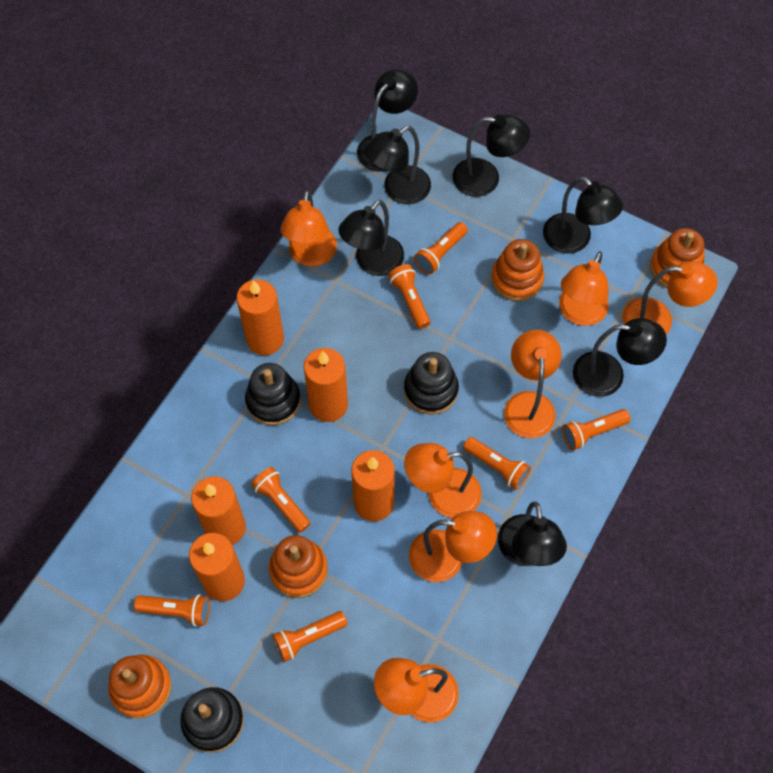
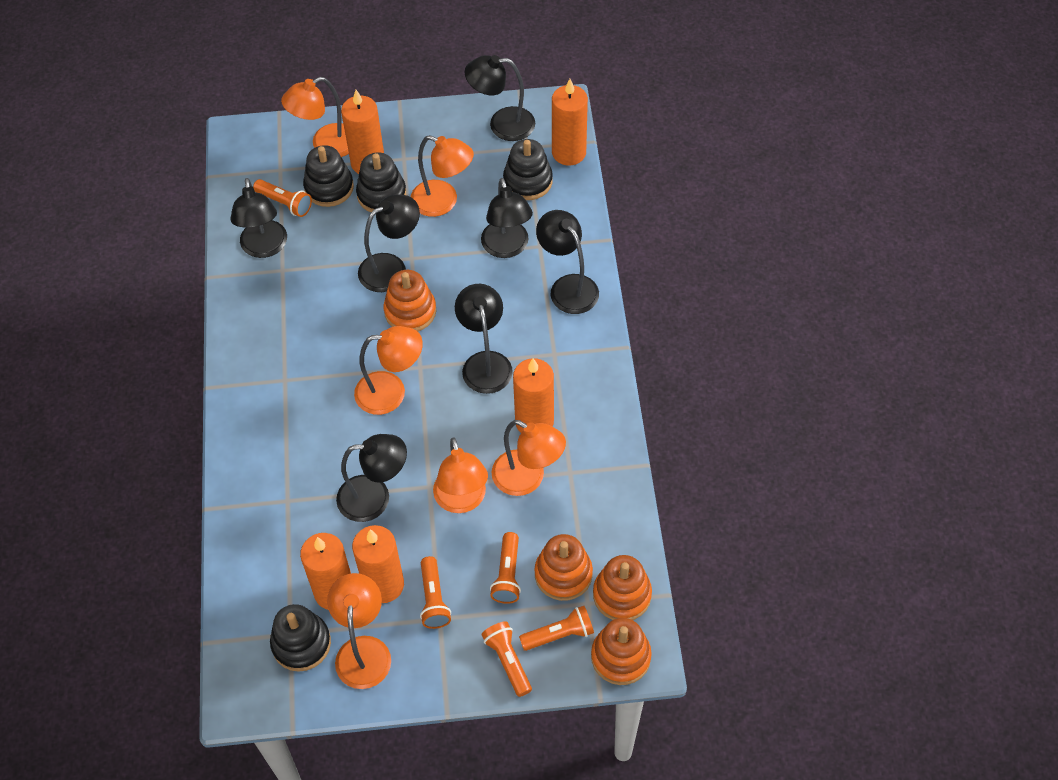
black stacking toy: 3 -> 4
orange flashlight: 7 -> 5
orange lamp: 7 -> 6

